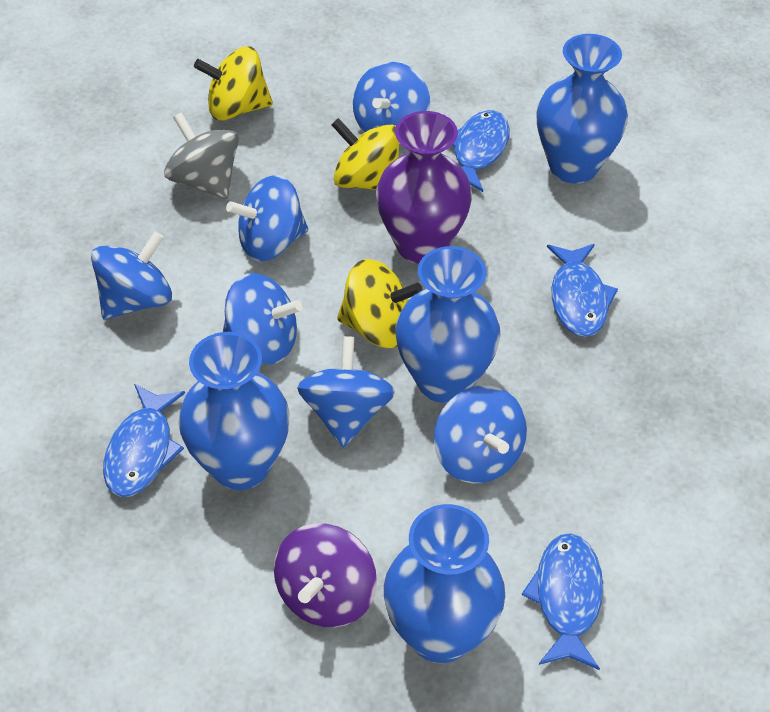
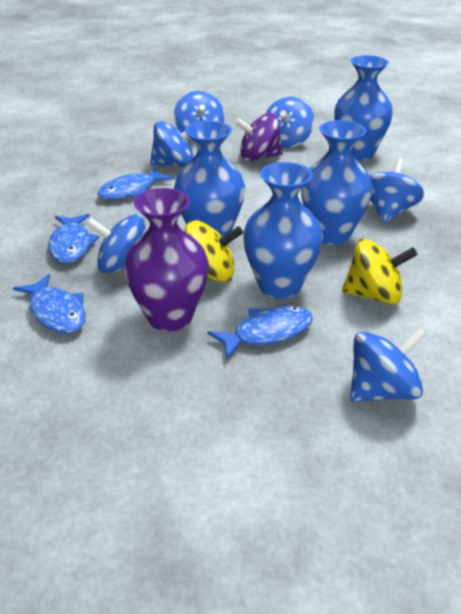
grey spinning top: 1 -> 0
yellow spinning top: 3 -> 2

